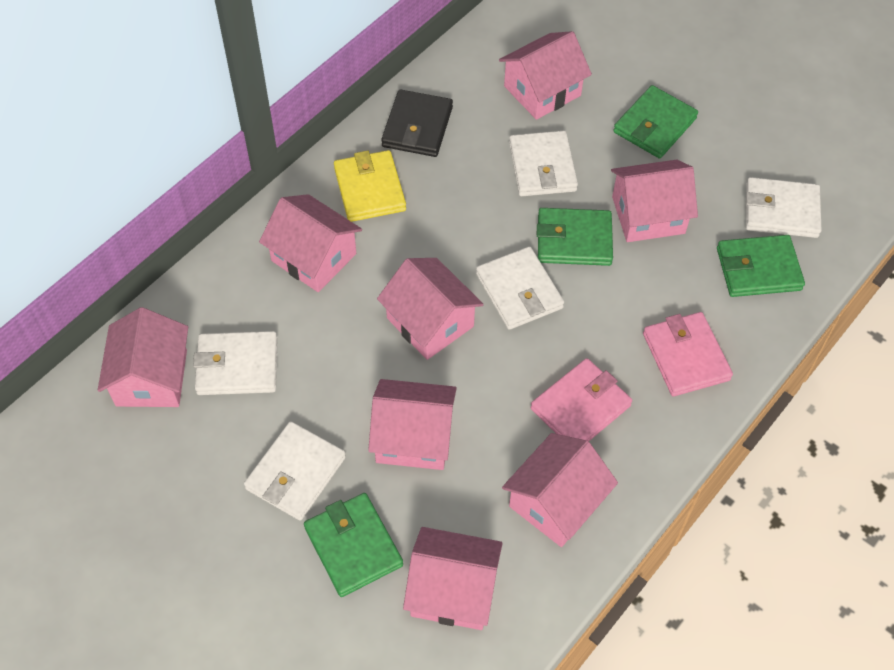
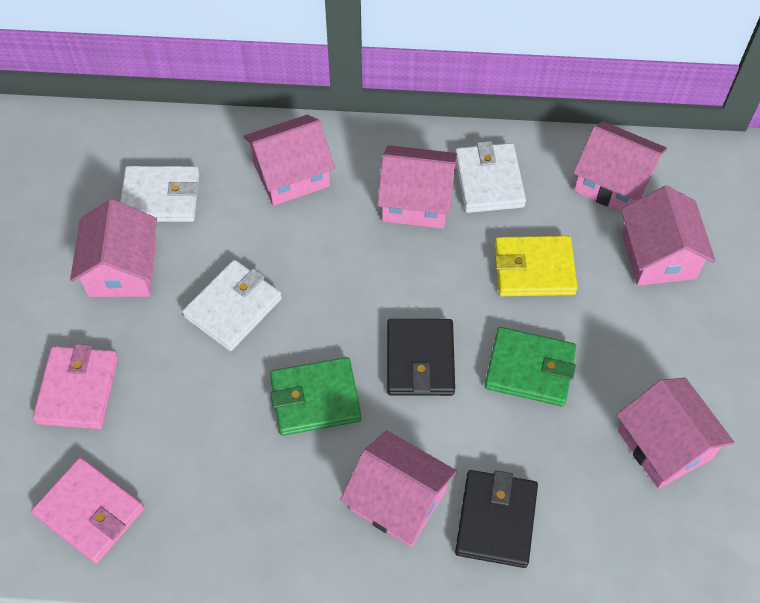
black wallet: 1 -> 2
green wallet: 4 -> 2
pink house: 8 -> 7
white wallet: 5 -> 3

